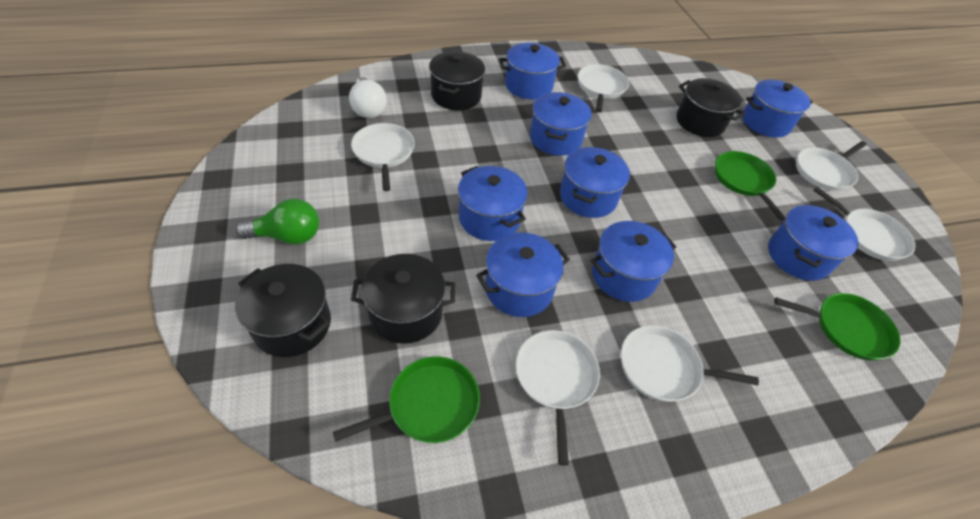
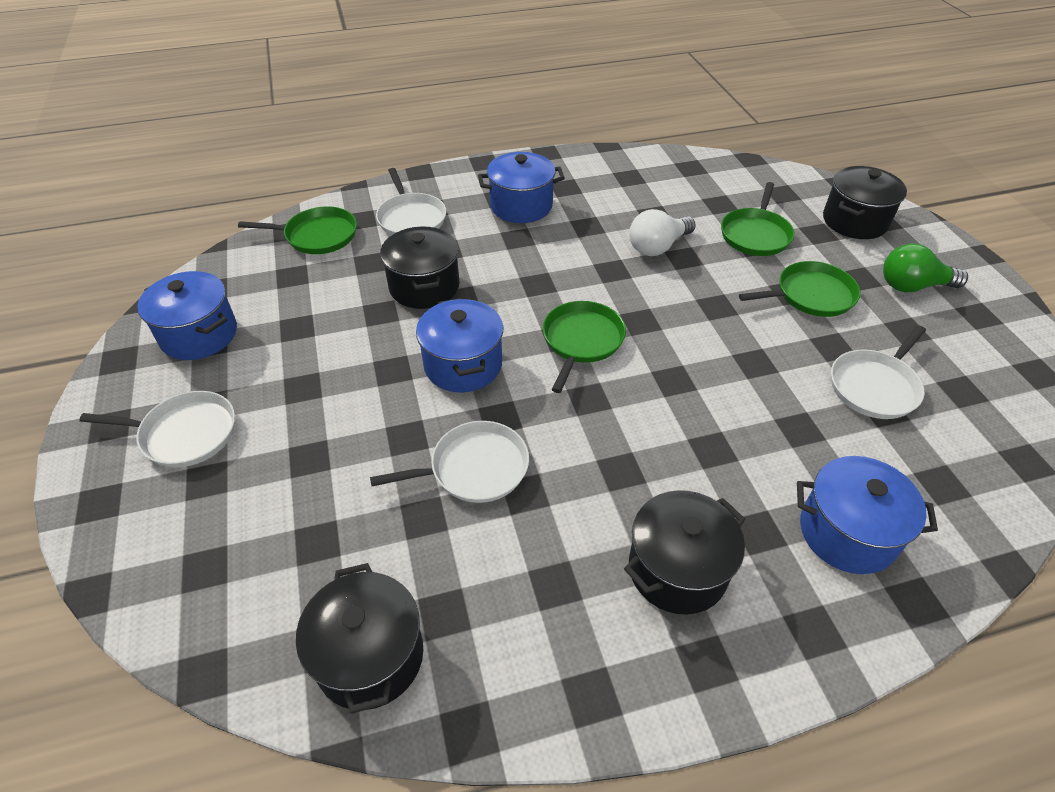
blue pot: 8 -> 4
green pan: 3 -> 4
white pan: 6 -> 4

